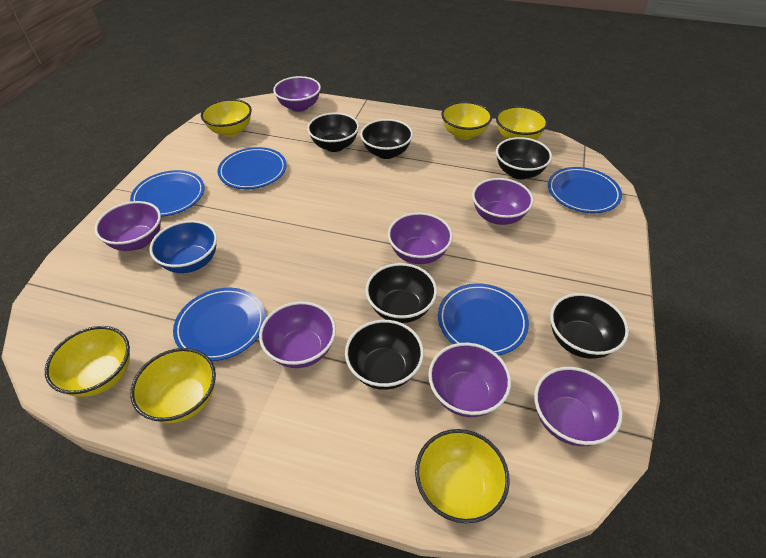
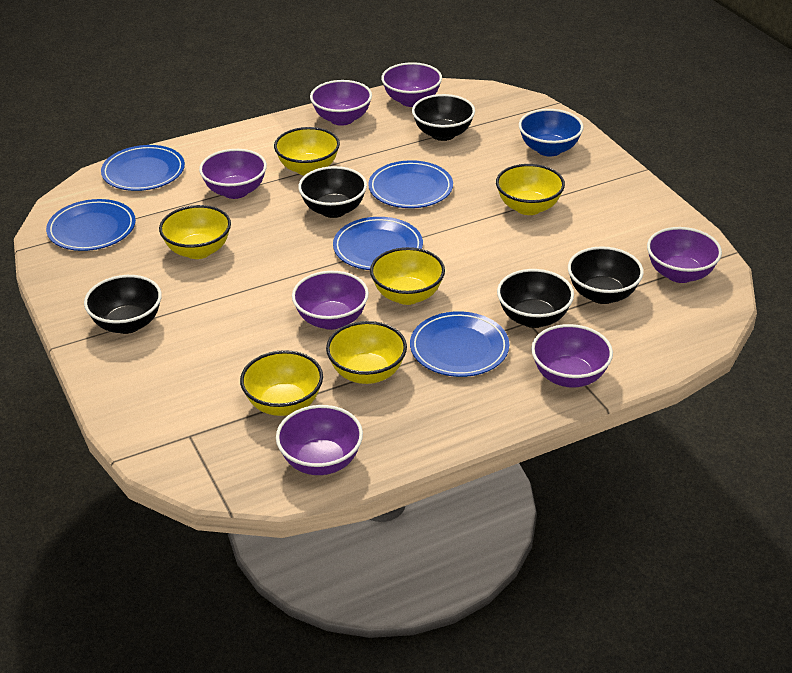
black bowl: 6 -> 5

